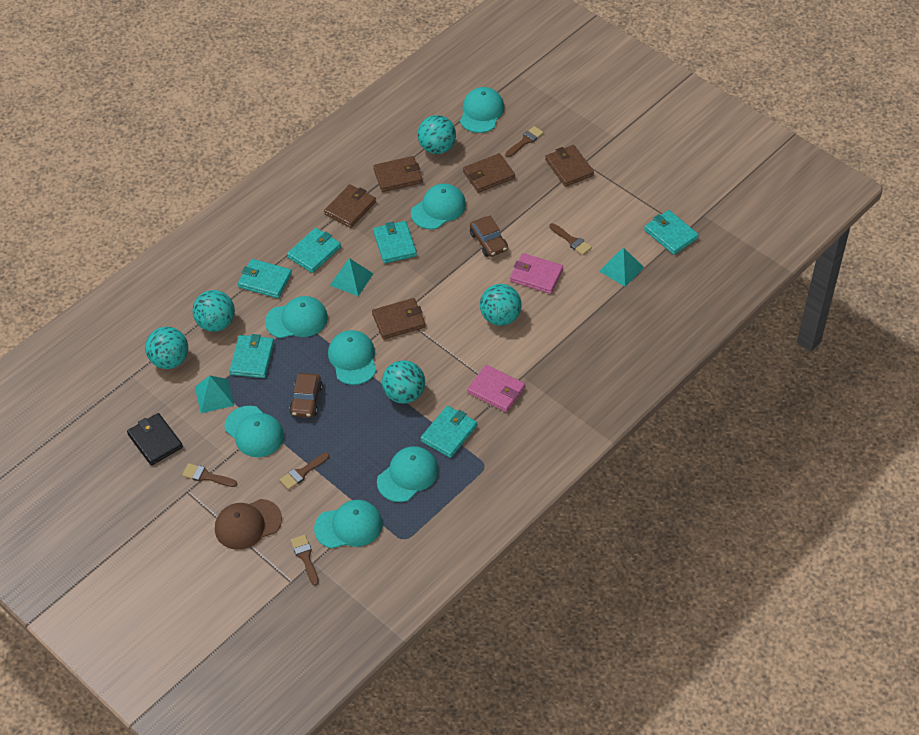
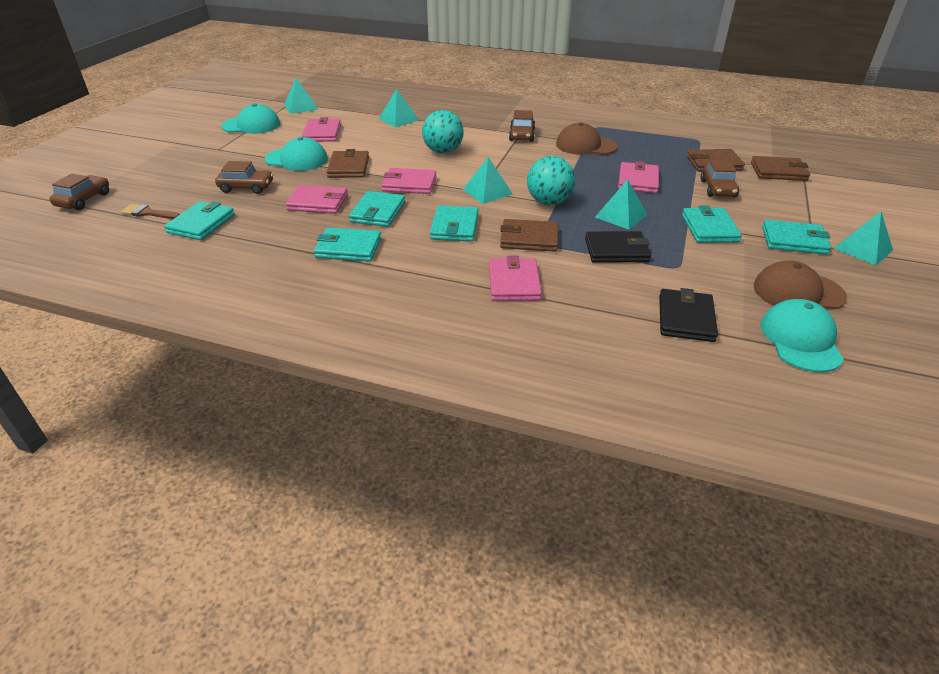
black wallet: 1 -> 2
brown brush: 5 -> 1
brown cap: 1 -> 2
brown car: 2 -> 4
brown wallet: 5 -> 4
pink wallet: 2 -> 5
turquoise ball: 5 -> 2
turquoise cap: 7 -> 3
turquoise pyramid: 3 -> 5

